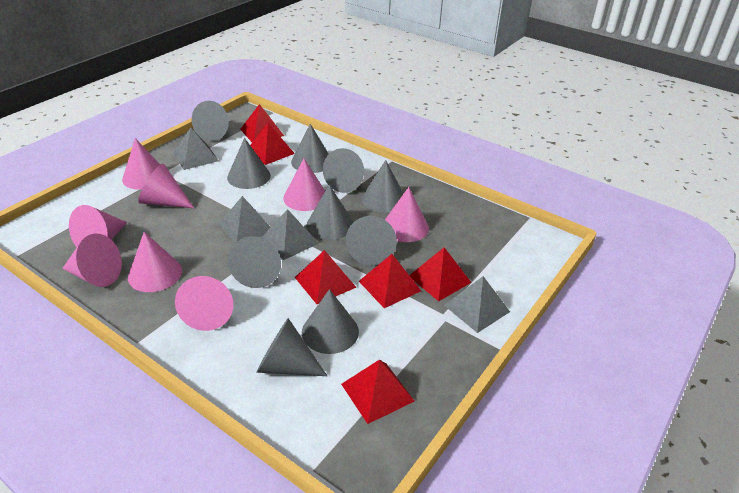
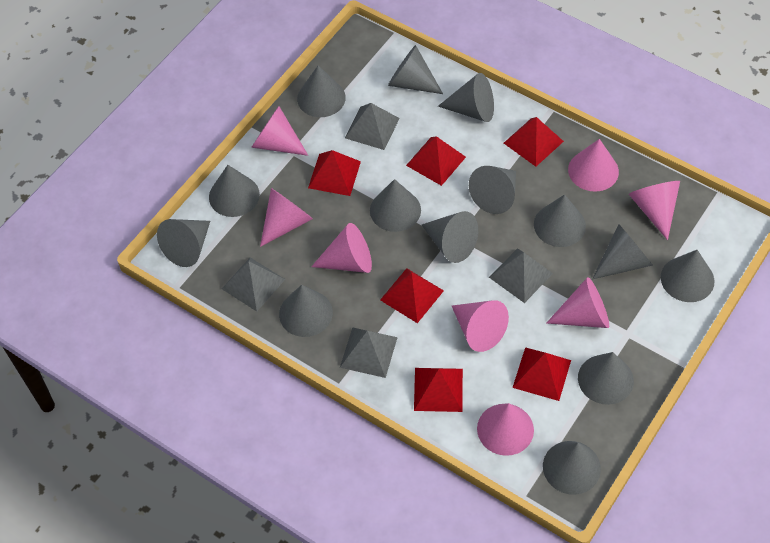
grey cone: 10 -> 14

